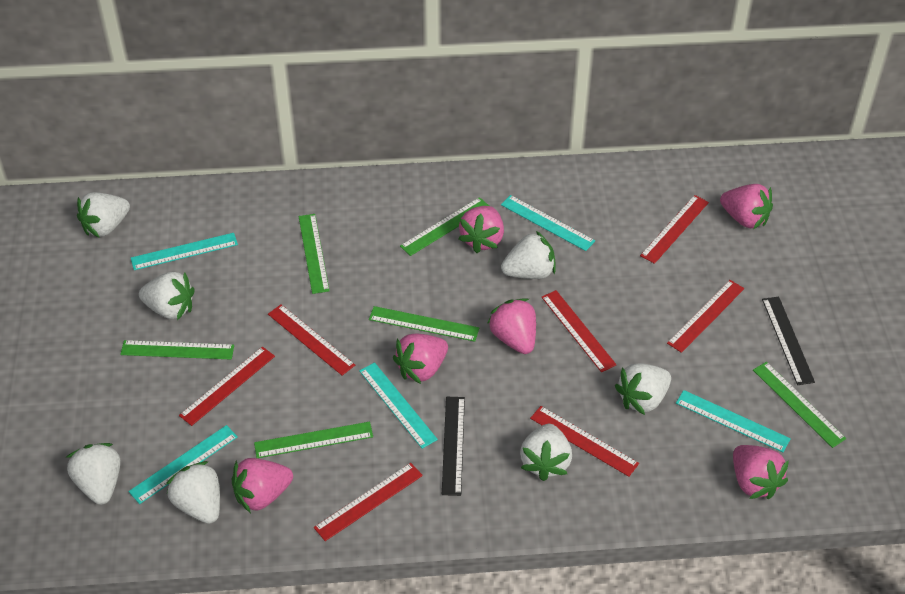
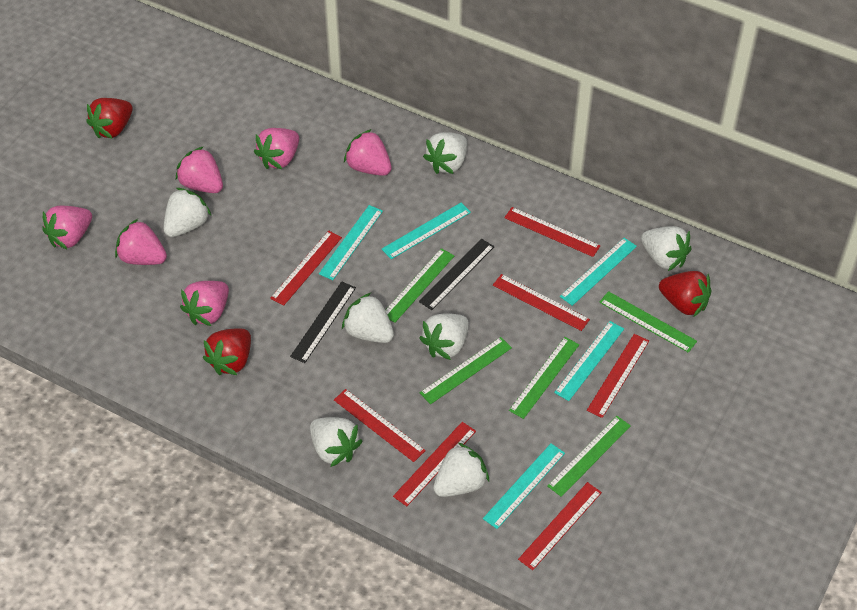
green ruler: 6 -> 5
red strawberry: 0 -> 3

